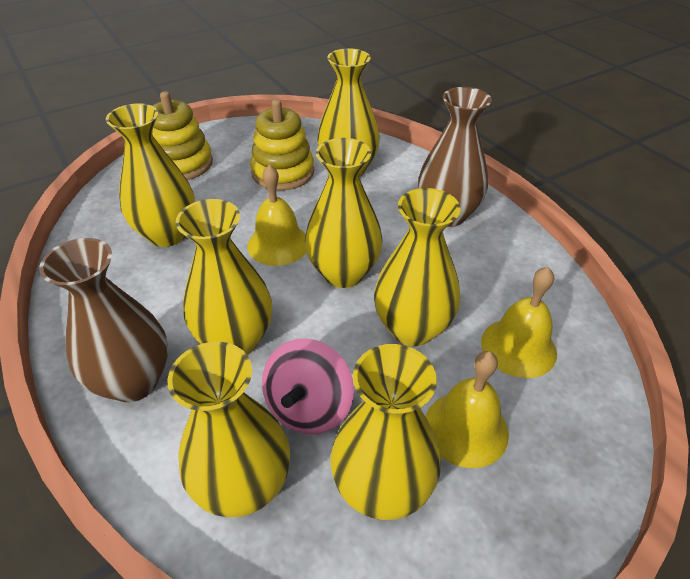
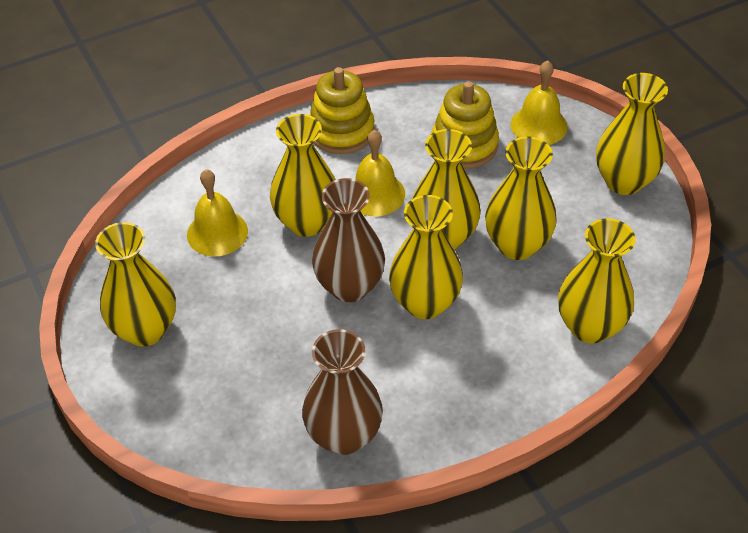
pink spinning top: 1 -> 0

